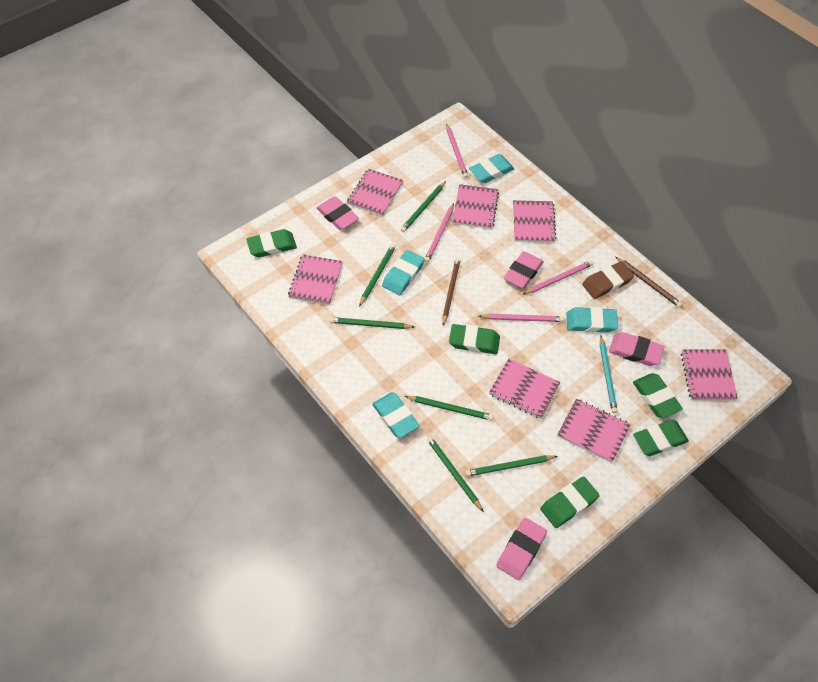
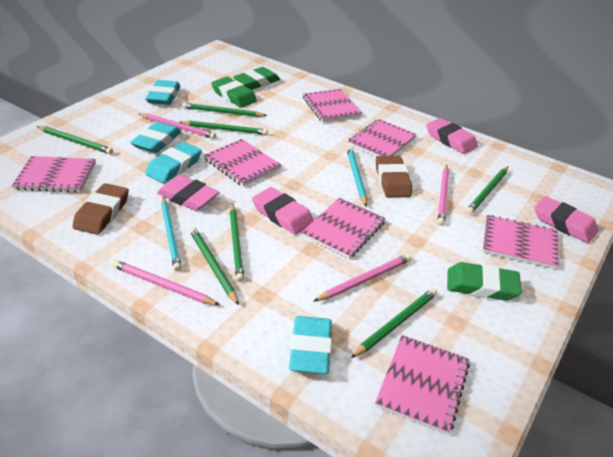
brown eraser: 1 -> 2
brown pencil: 2 -> 0
green eraser: 5 -> 3
green pencil: 6 -> 7
turquoise pencil: 1 -> 2

